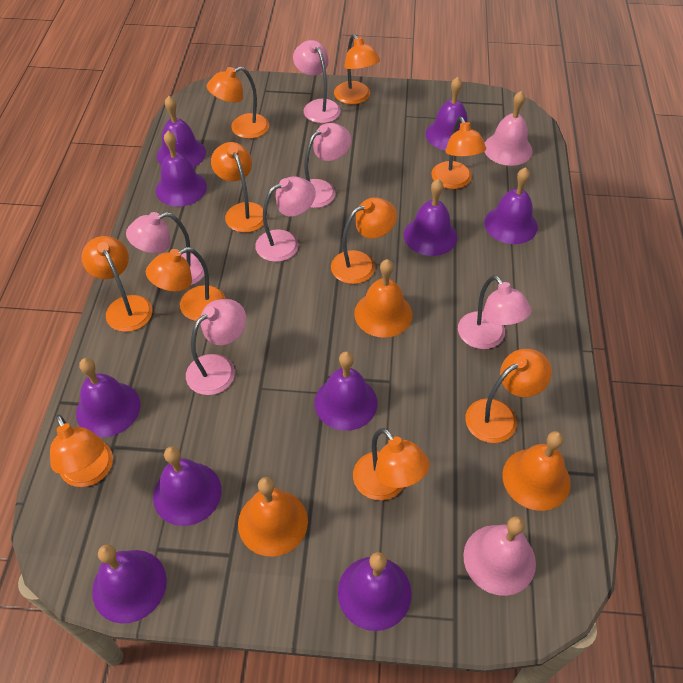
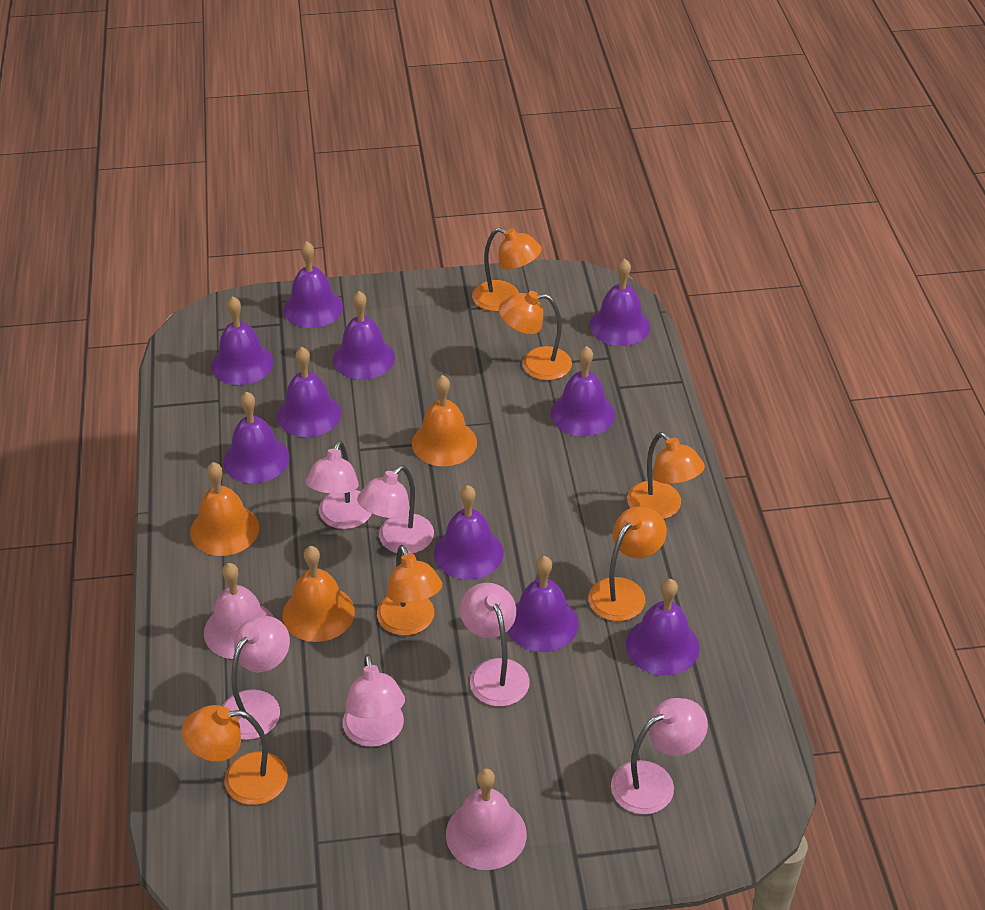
orange lamp: 10 -> 6

